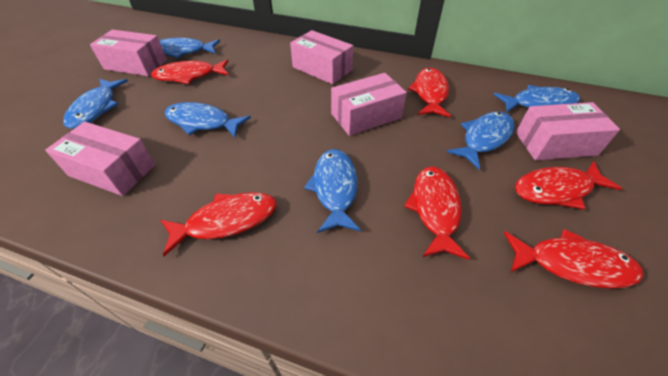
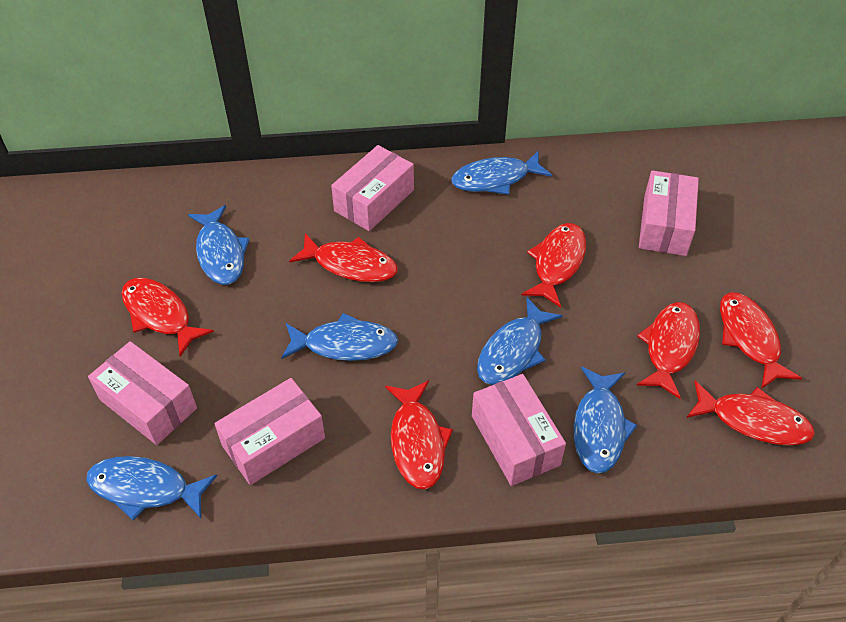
red fish: 6 -> 7

